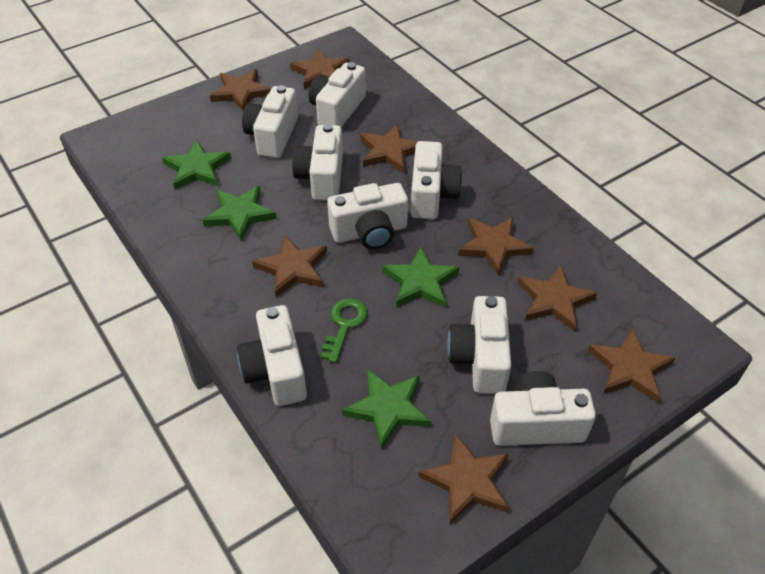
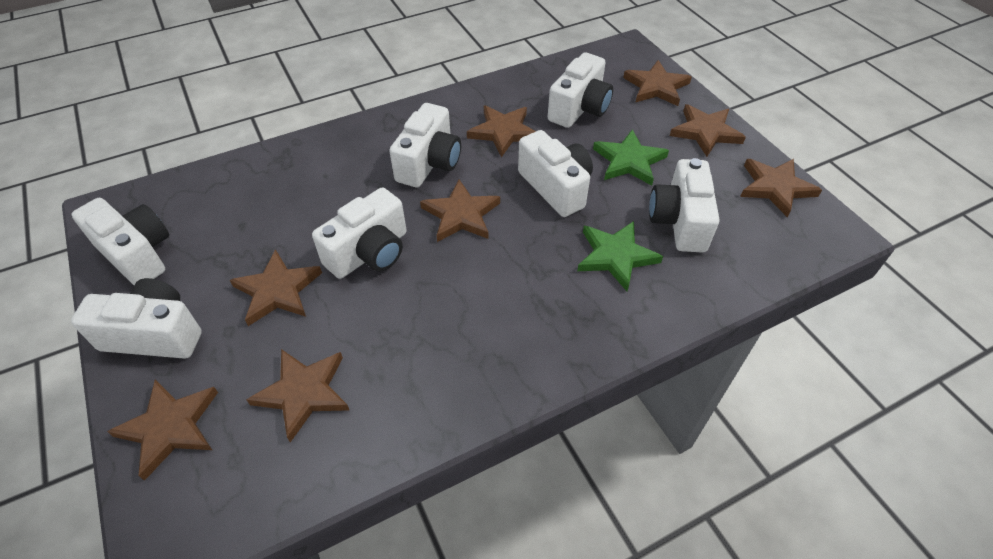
green key: 1 -> 0
green star: 4 -> 2
white camera: 8 -> 7

